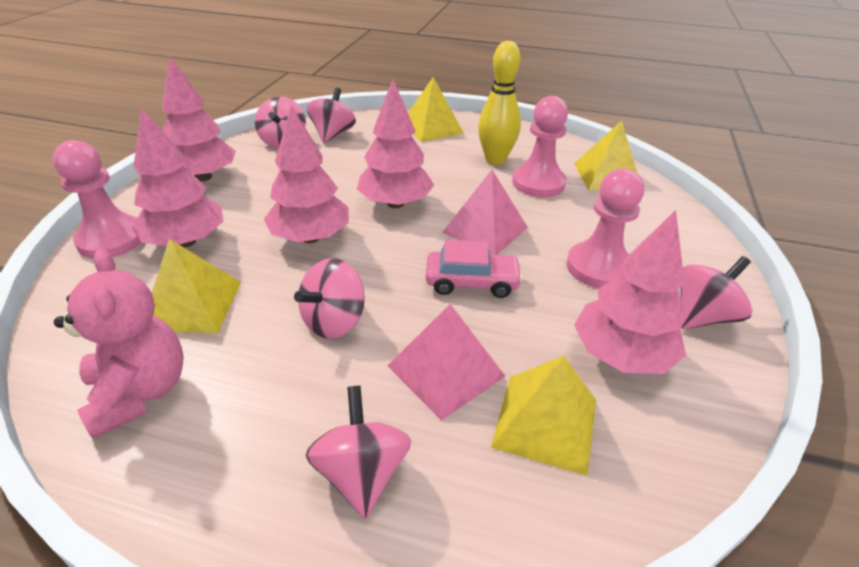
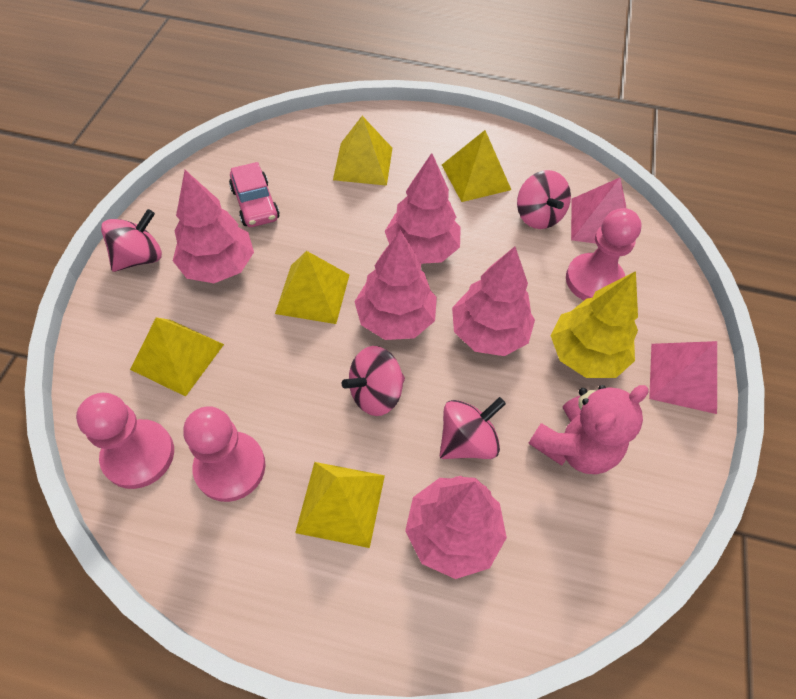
pink spinning top: 5 -> 4
yellow bowling pin: 1 -> 0
yellow pyramid: 4 -> 5
yellow tree: 0 -> 1

